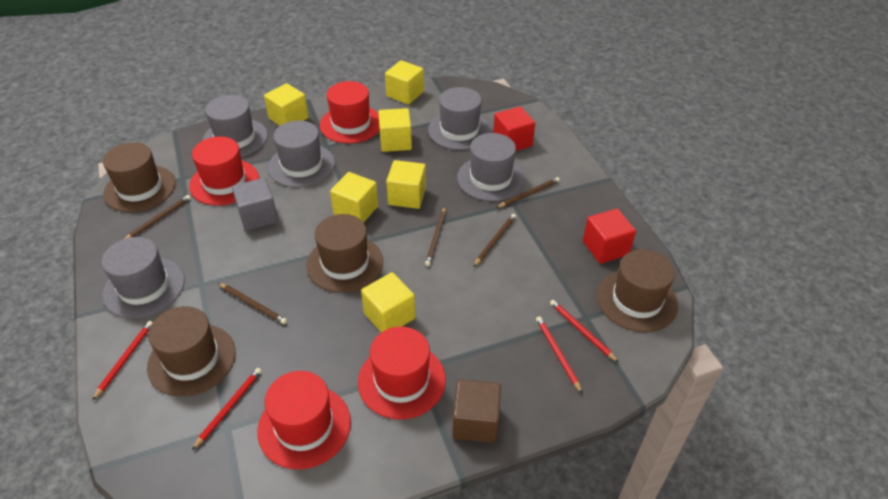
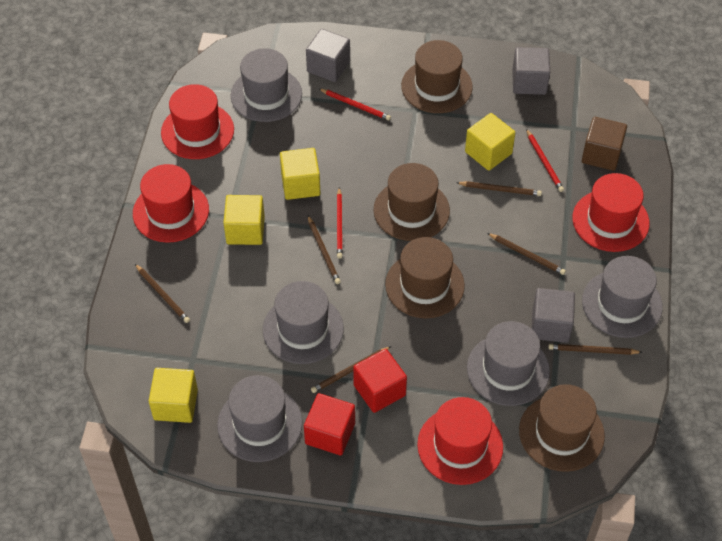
brown pencil: 5 -> 6
grey cube: 1 -> 3
red pencil: 4 -> 3
yellow cube: 6 -> 4

